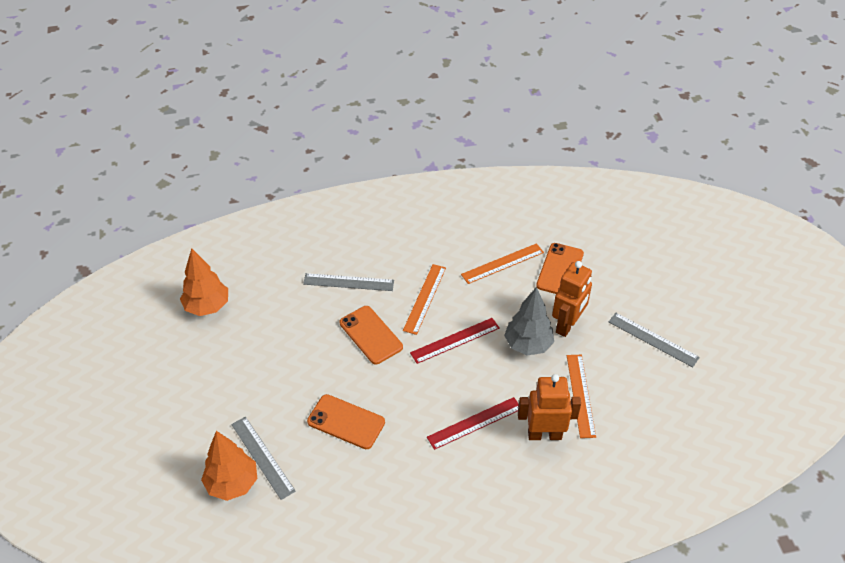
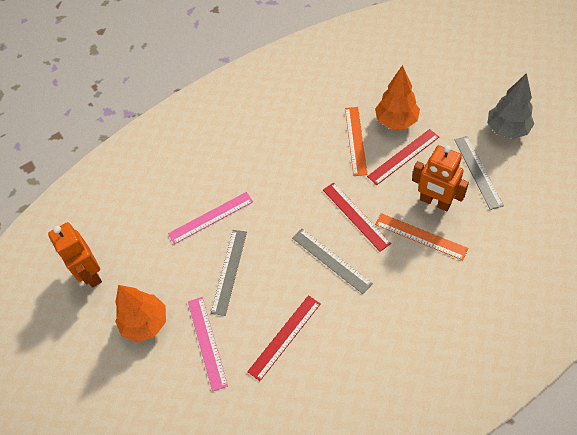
orange phone: 3 -> 0
orange ruler: 3 -> 2
pink ruler: 0 -> 2
red ruler: 2 -> 3

